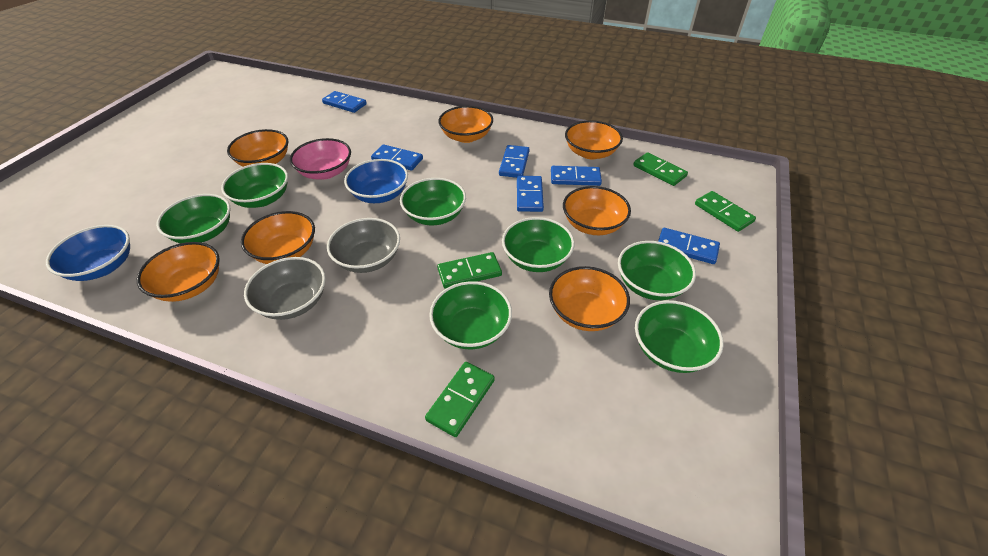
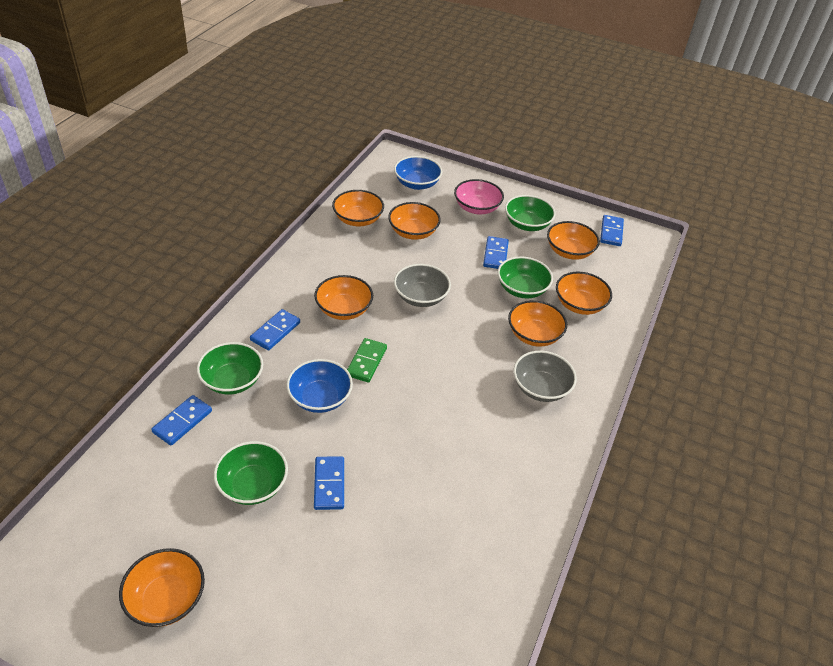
blue domino: 6 -> 5
green bowl: 7 -> 4
green domino: 4 -> 1

